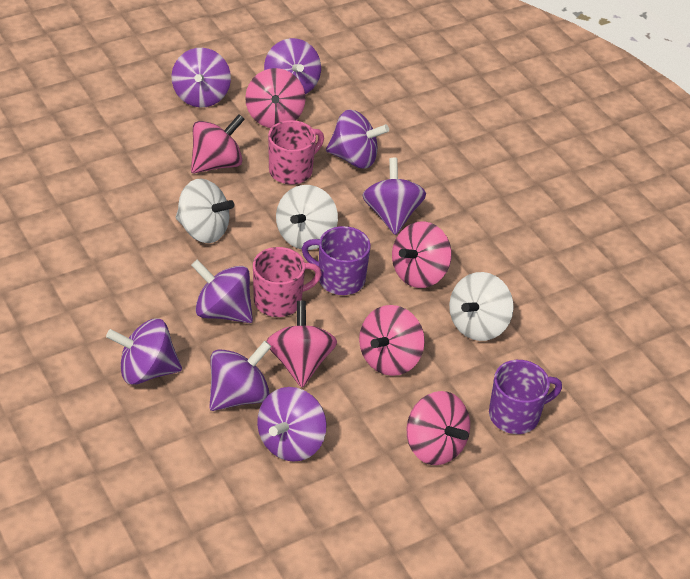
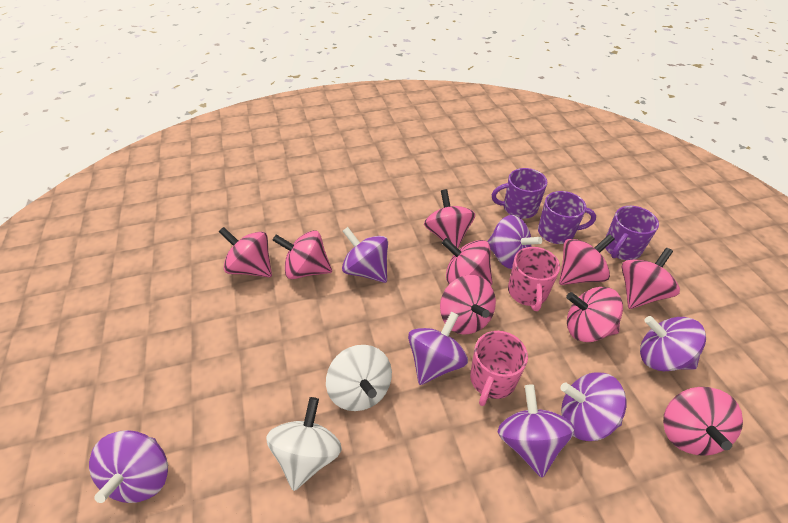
pink spinning top: 6 -> 9
purple mug: 2 -> 3
purple spinning top: 8 -> 7
white spinning top: 3 -> 2

